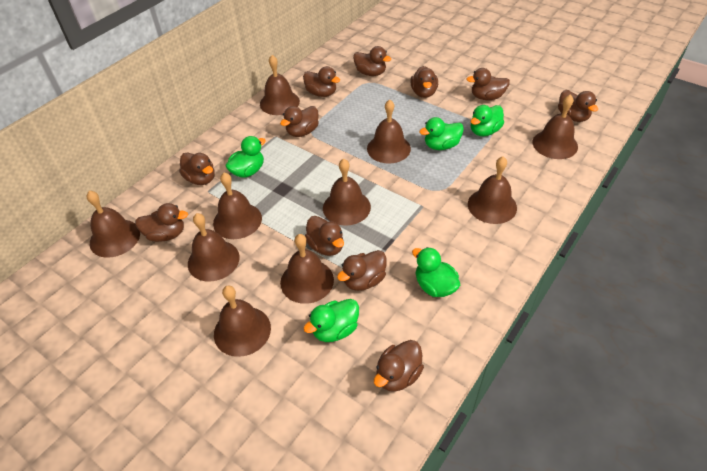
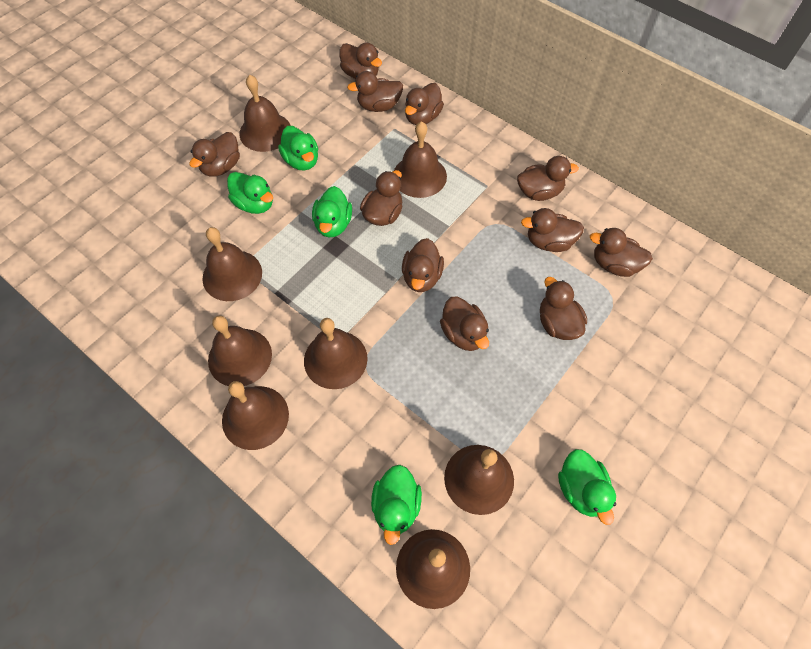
brown bell: 10 -> 8

